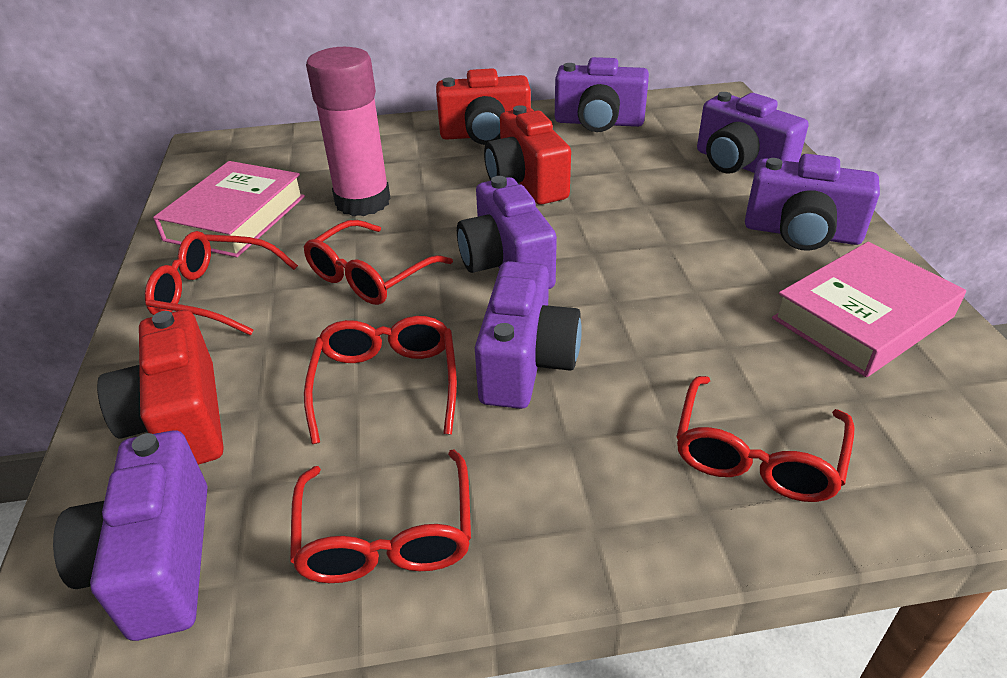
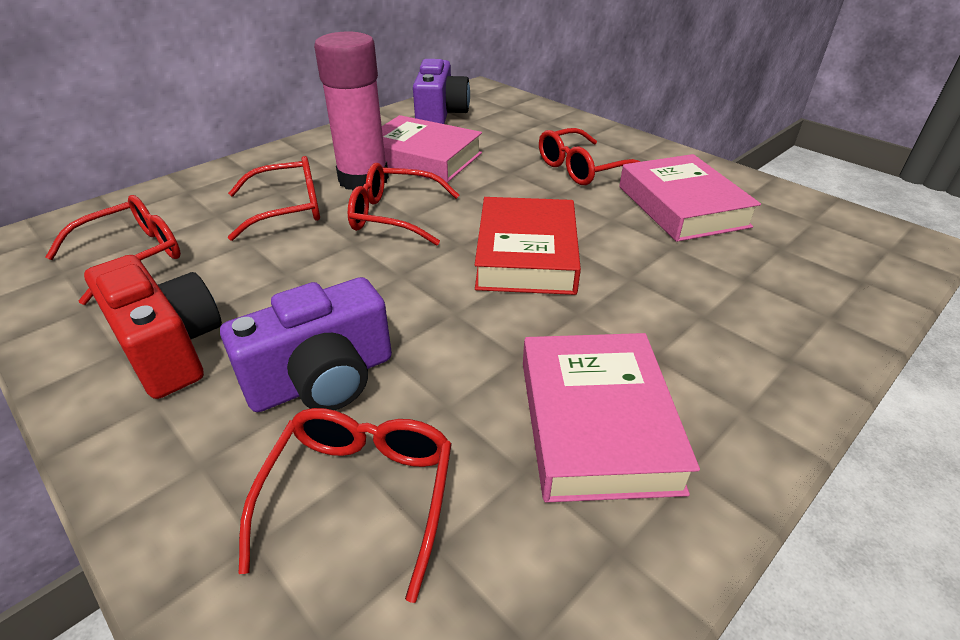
pink book: 2 -> 3
purple camera: 6 -> 2
red book: 0 -> 1
red camera: 3 -> 1

